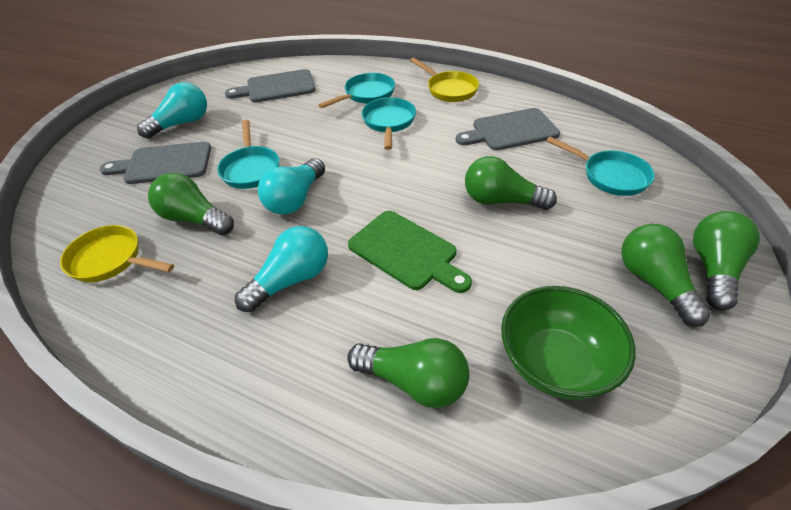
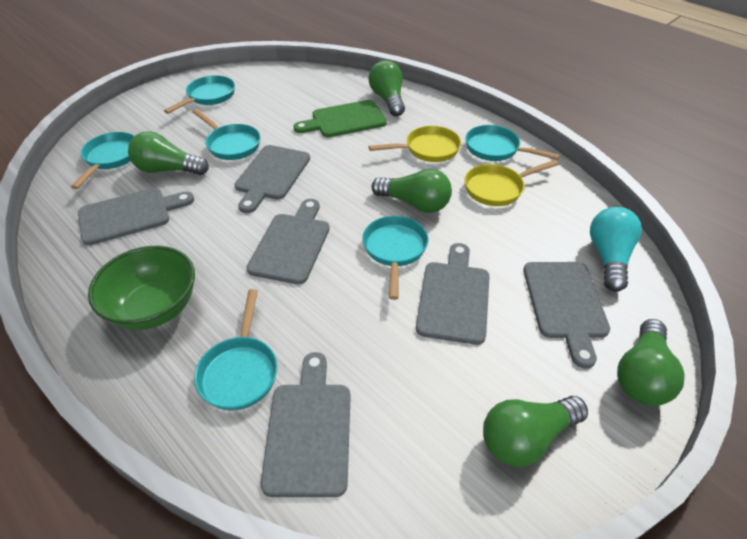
grey cutting board: 3 -> 6
turquoise light bulb: 3 -> 1
turquoise pan: 4 -> 6

